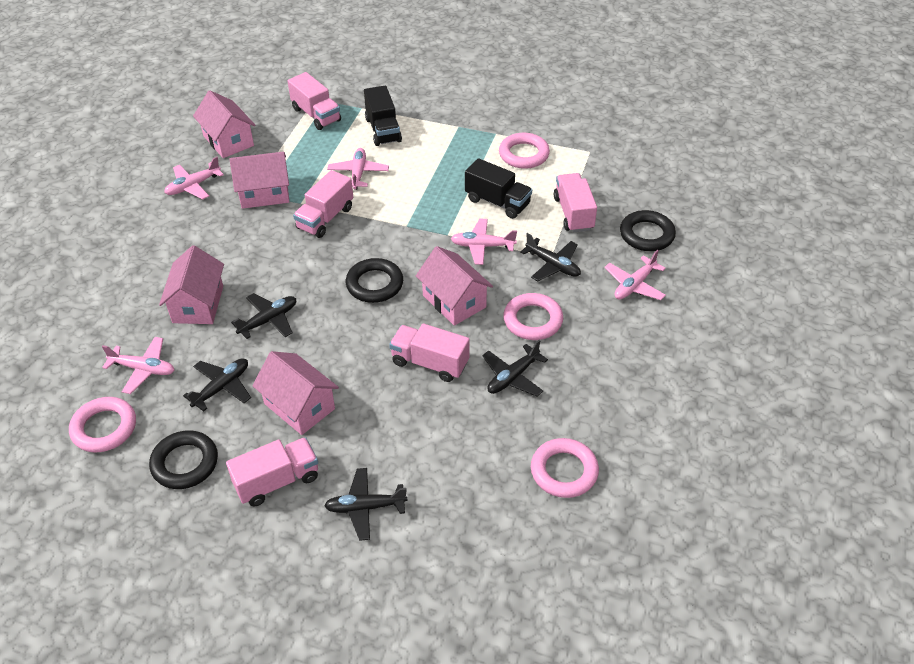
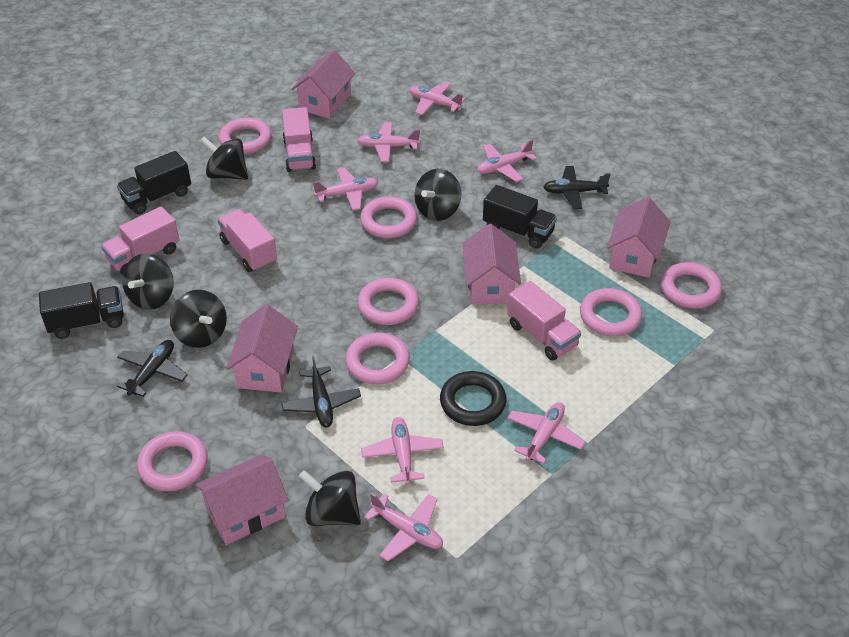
black plane: 5 -> 3
black ring: 3 -> 1
black spinning top: 0 -> 5
black truck: 2 -> 3
pink plane: 5 -> 7
pink ring: 4 -> 7
pink truck: 5 -> 4

